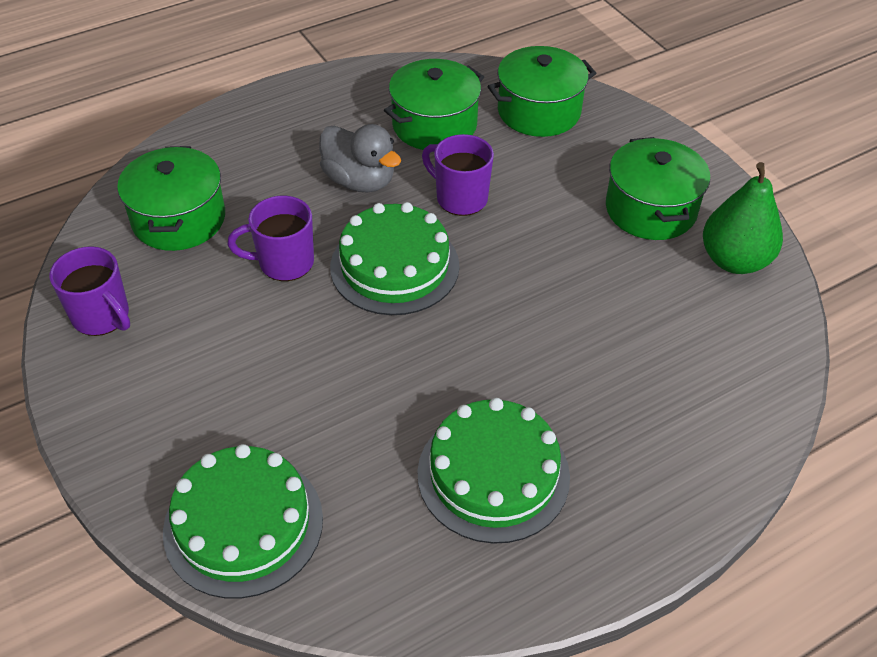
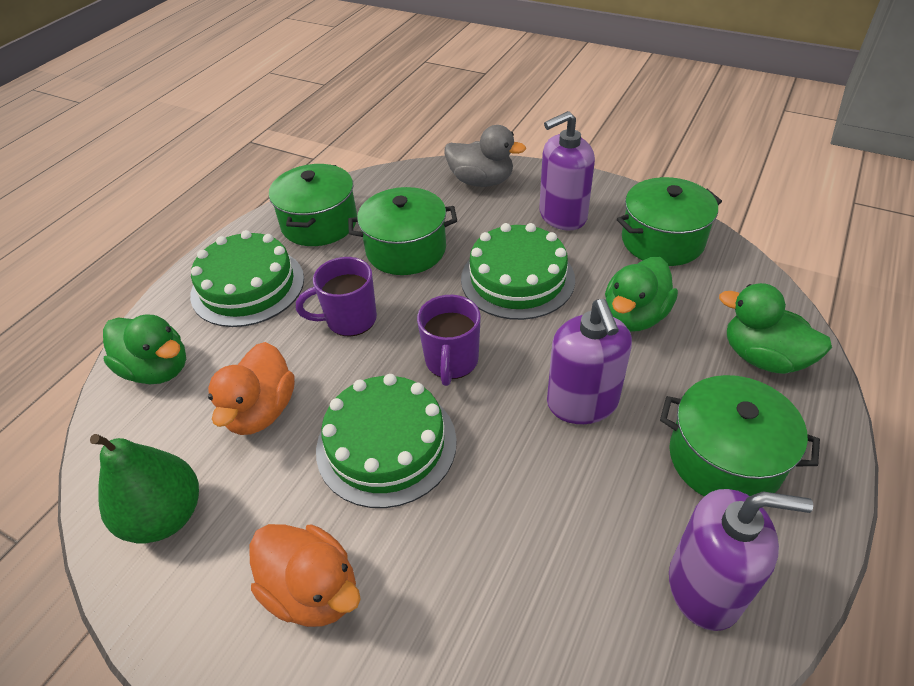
green duck: 0 -> 3
orange duck: 0 -> 2
purple mug: 3 -> 2
purple soap dispenser: 0 -> 3

